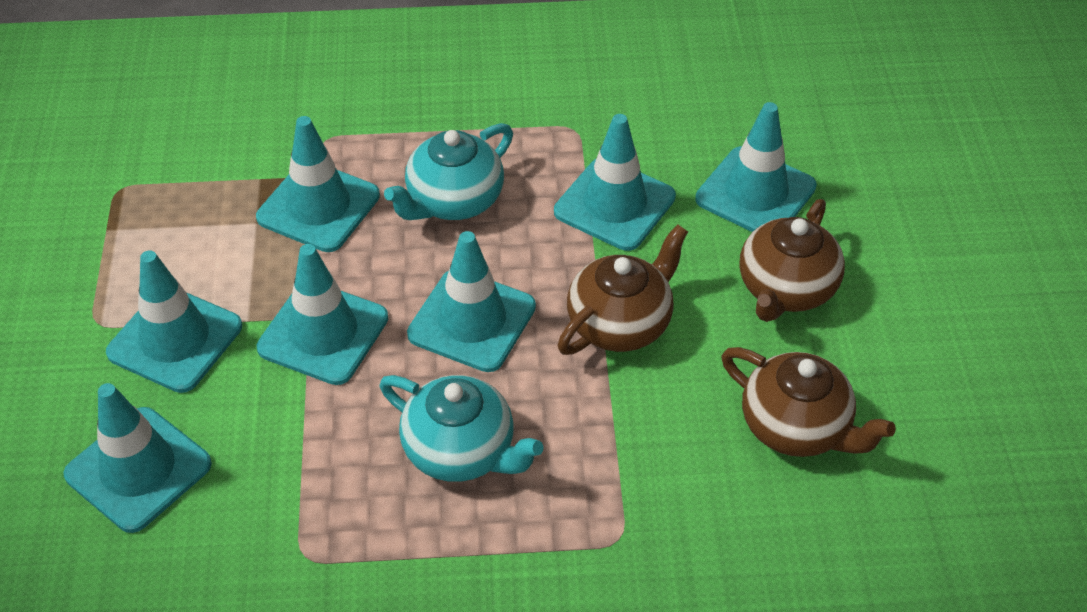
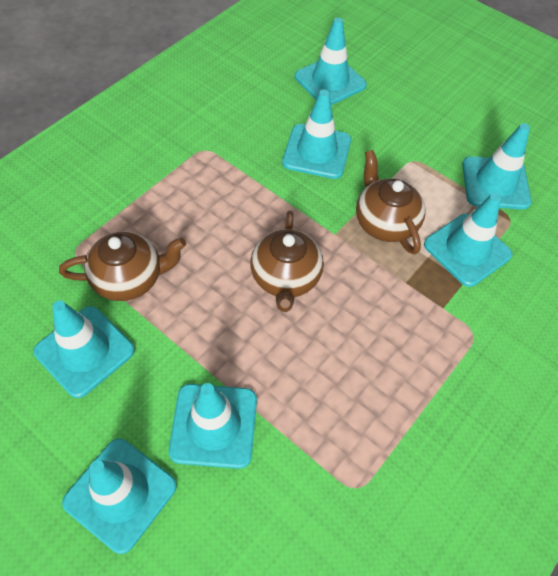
turquoise teapot: 2 -> 0

